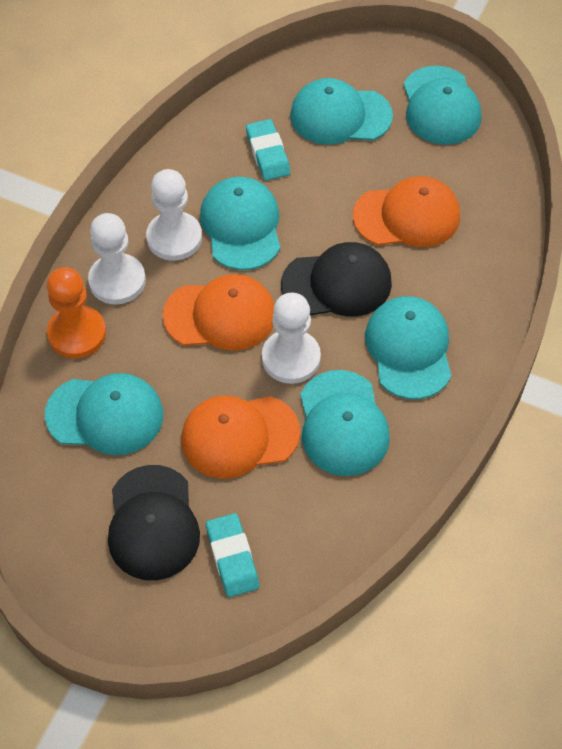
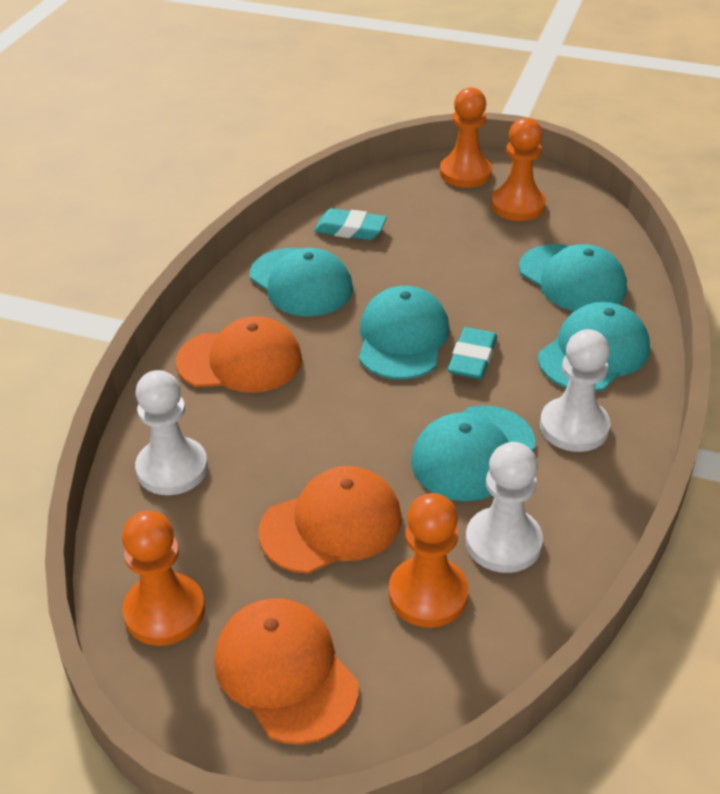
black cap: 2 -> 0
orange pawn: 1 -> 4
turquoise cap: 6 -> 5

